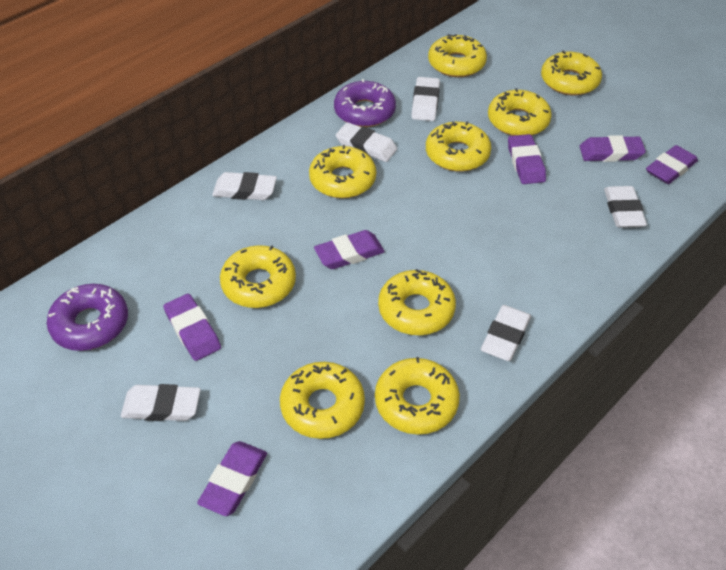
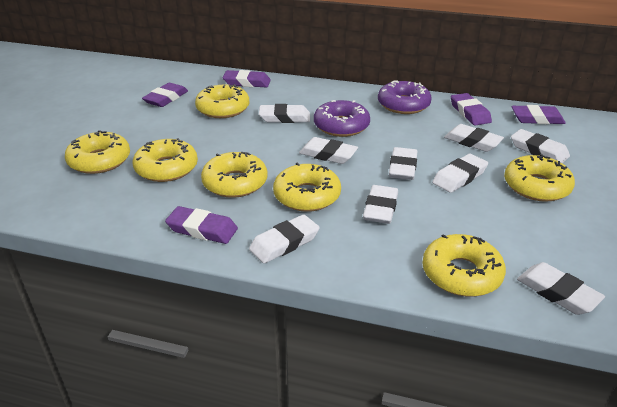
purple eraser: 6 -> 5
white eraser: 6 -> 9
yellow donut: 9 -> 7

